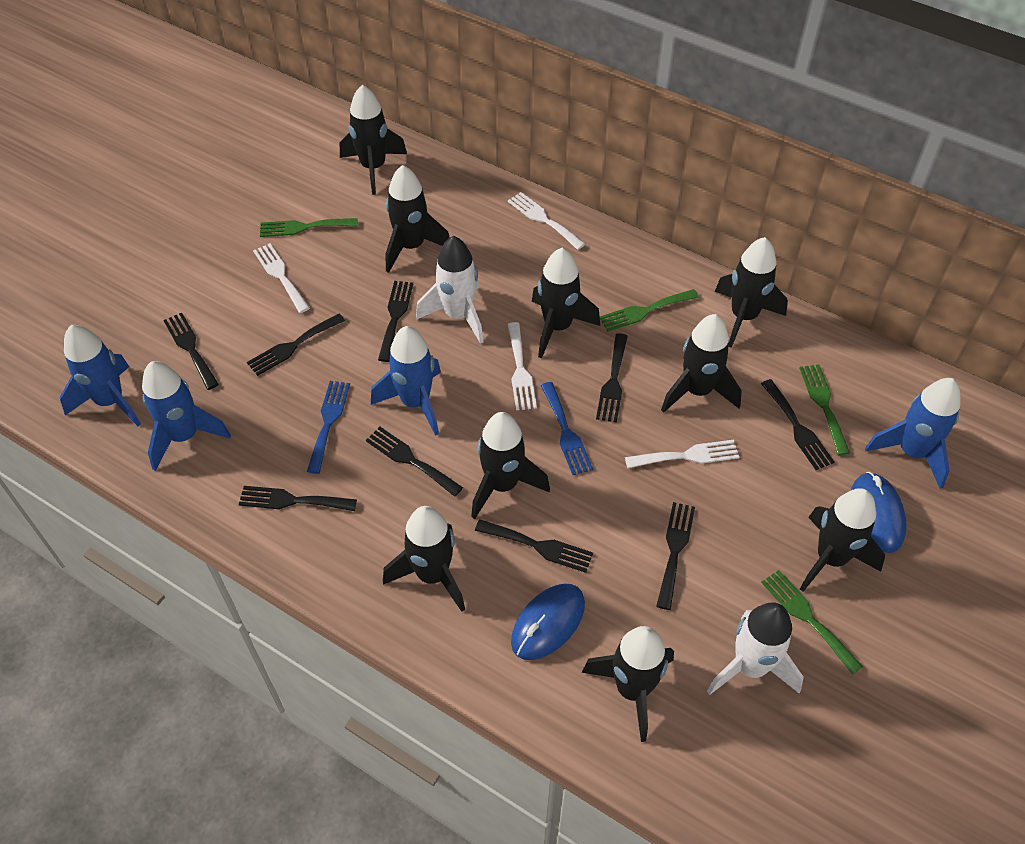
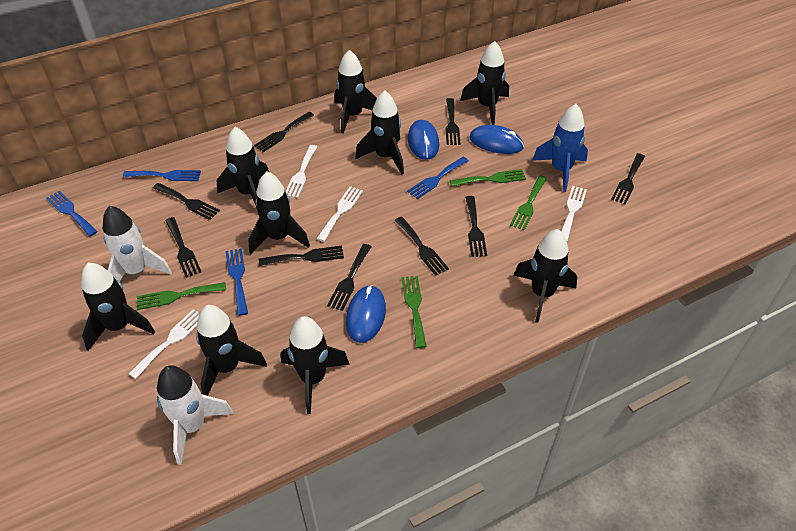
blue fork: 2 -> 4
blue mouse: 2 -> 3
blue rocket: 4 -> 1

